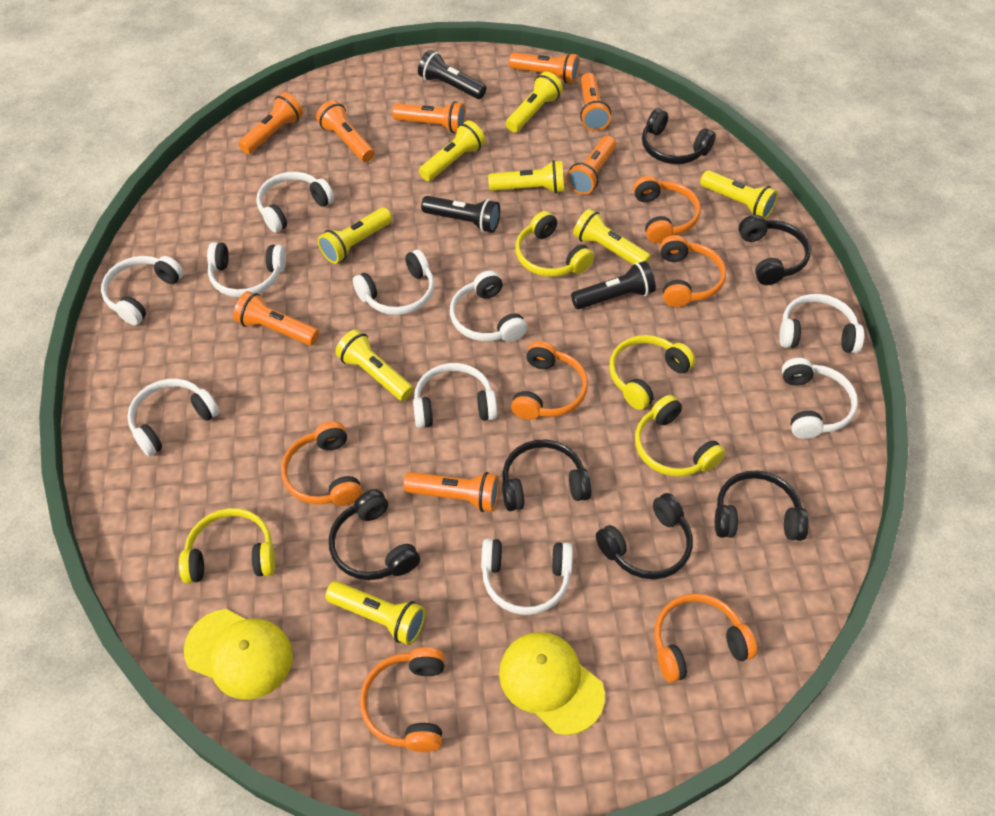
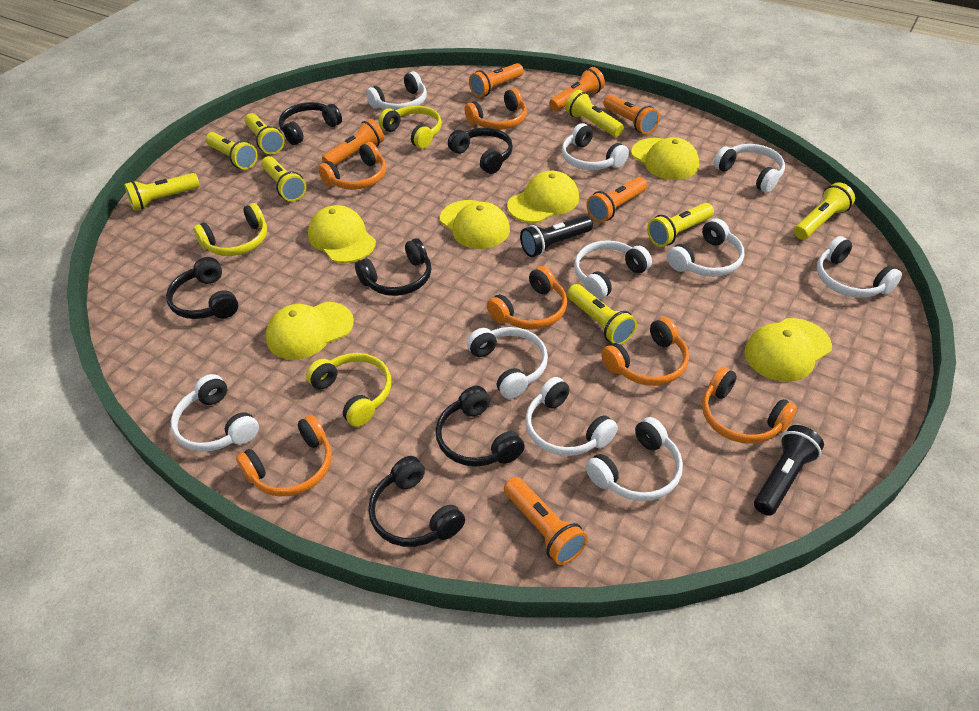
black flashlight: 3 -> 2
orange flashlight: 8 -> 6
yellow cap: 2 -> 6
yellow headphones: 4 -> 3

